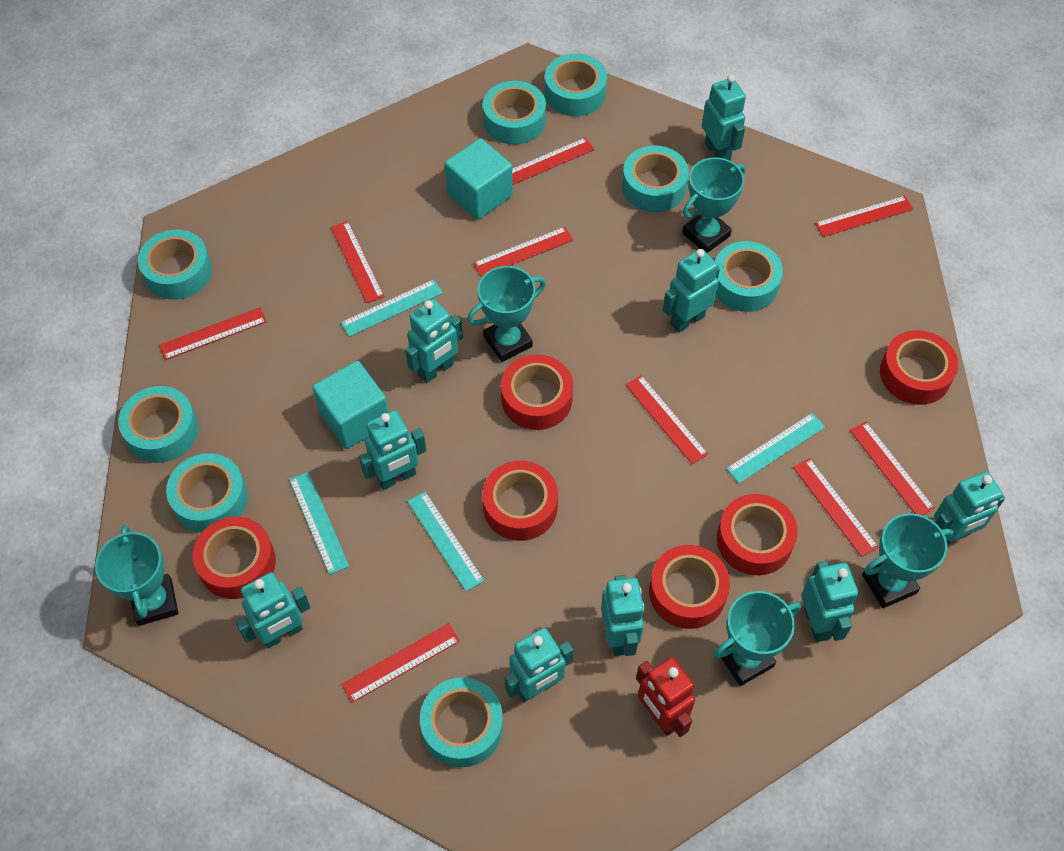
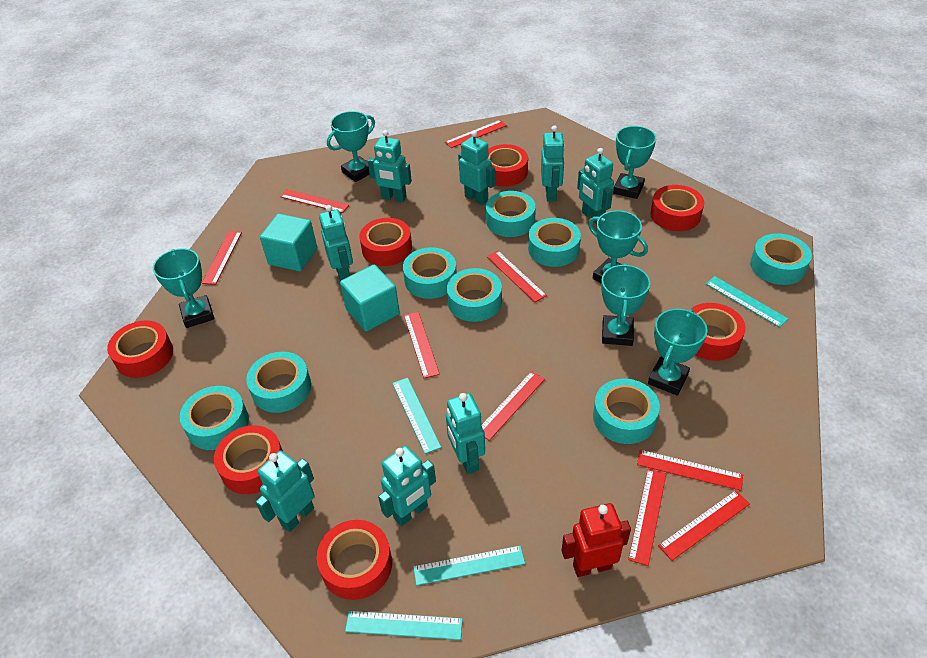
red tape: 6 -> 7
turquoise robot: 9 -> 8
turquoise trophy: 5 -> 6

